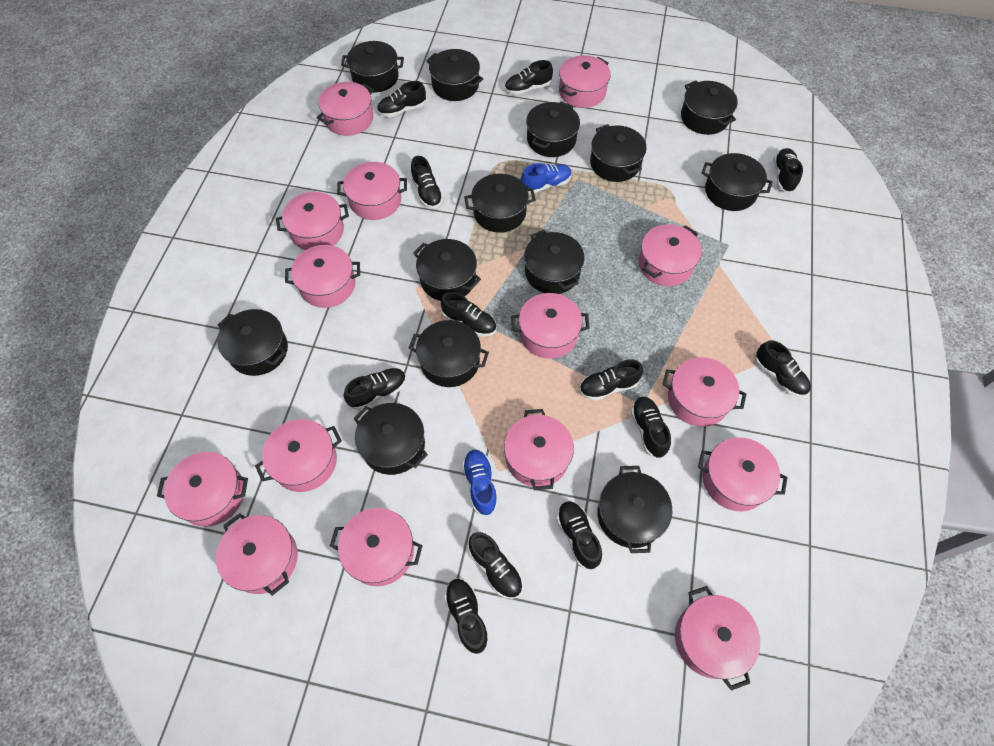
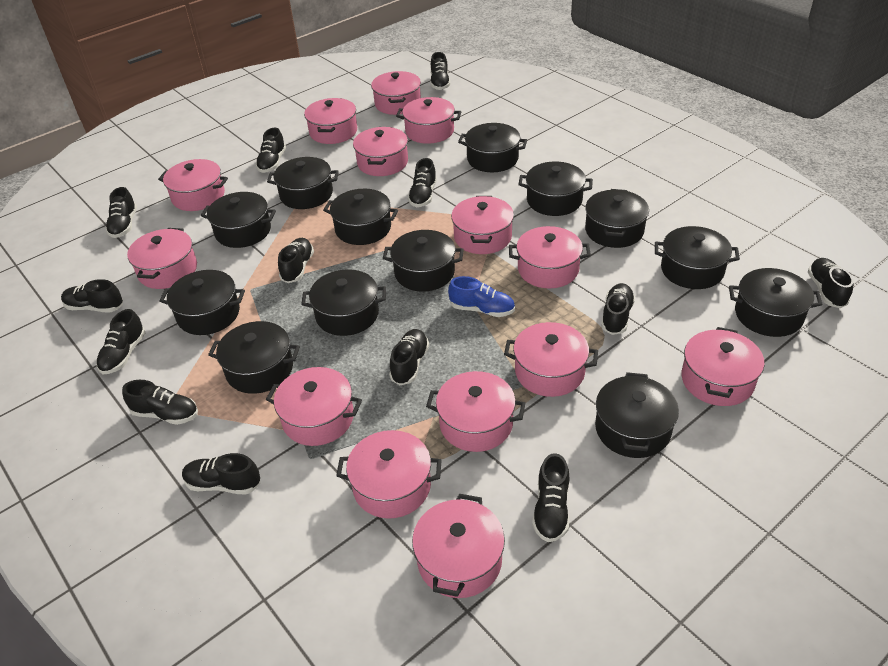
black shoe: 12 -> 13
blue shoe: 2 -> 1
pink pot: 15 -> 14

